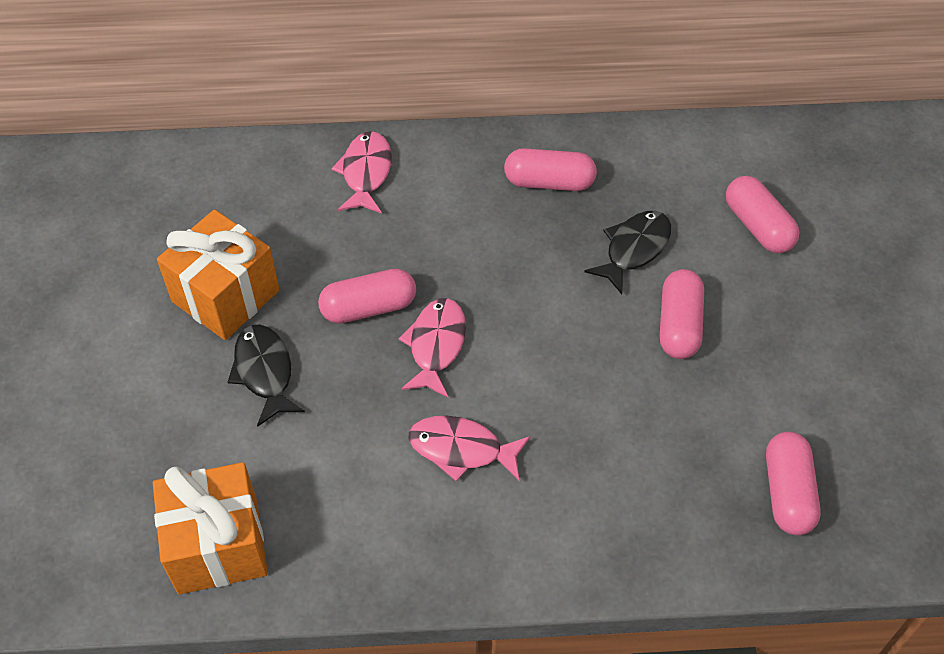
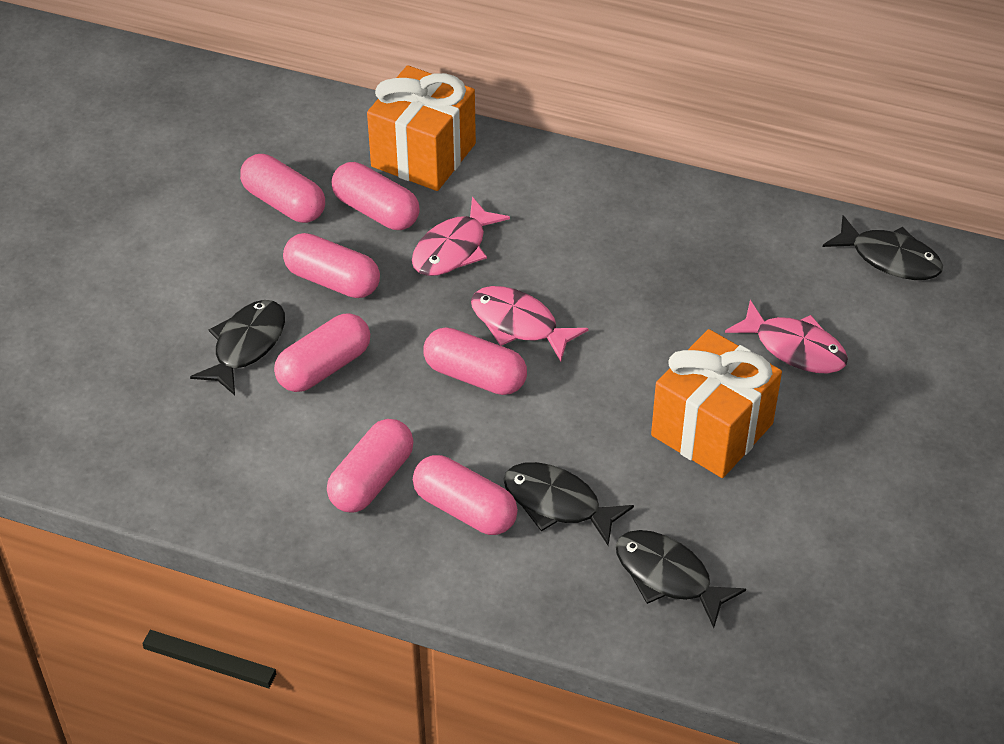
black fish: 2 -> 4
pink capsule: 5 -> 7

